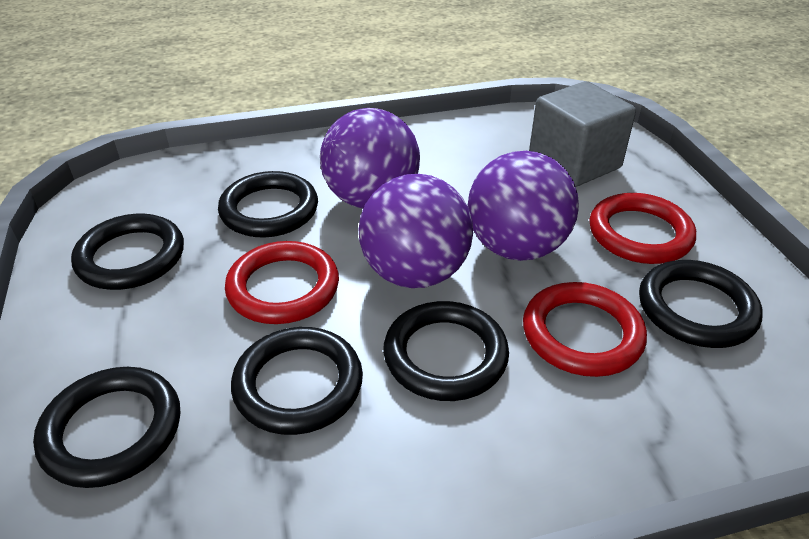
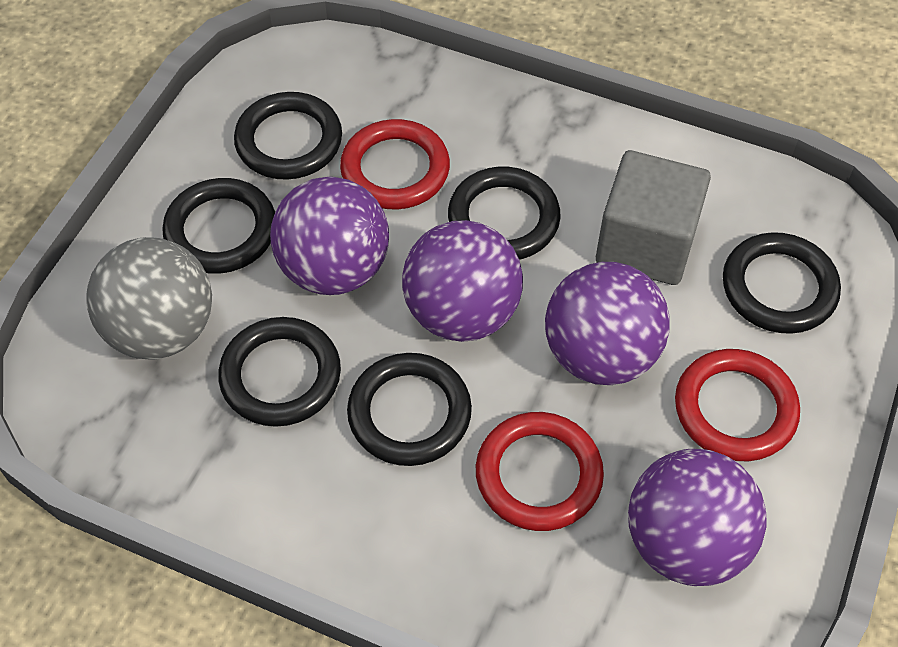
grey ball: 0 -> 1
purple ball: 3 -> 4

